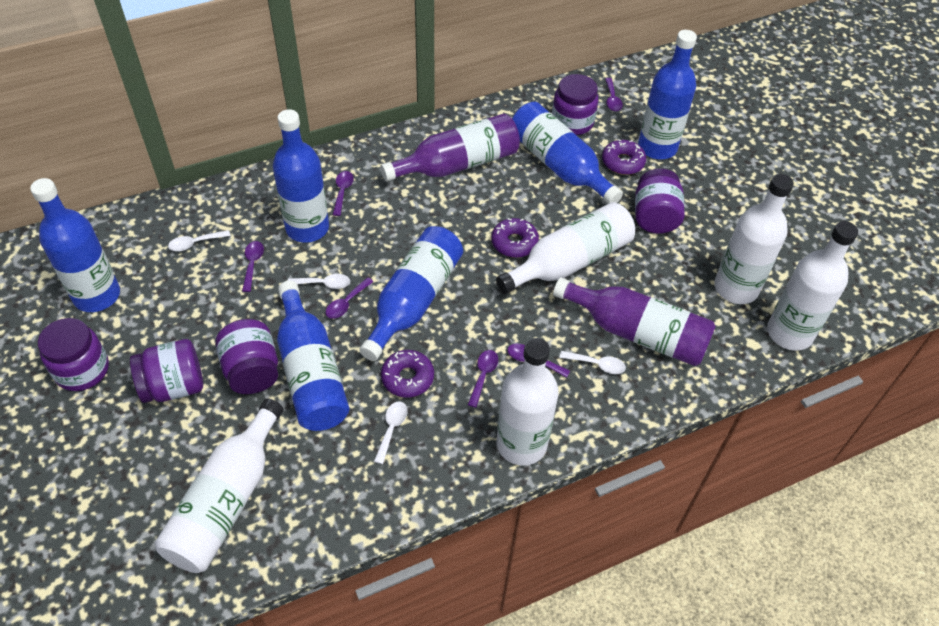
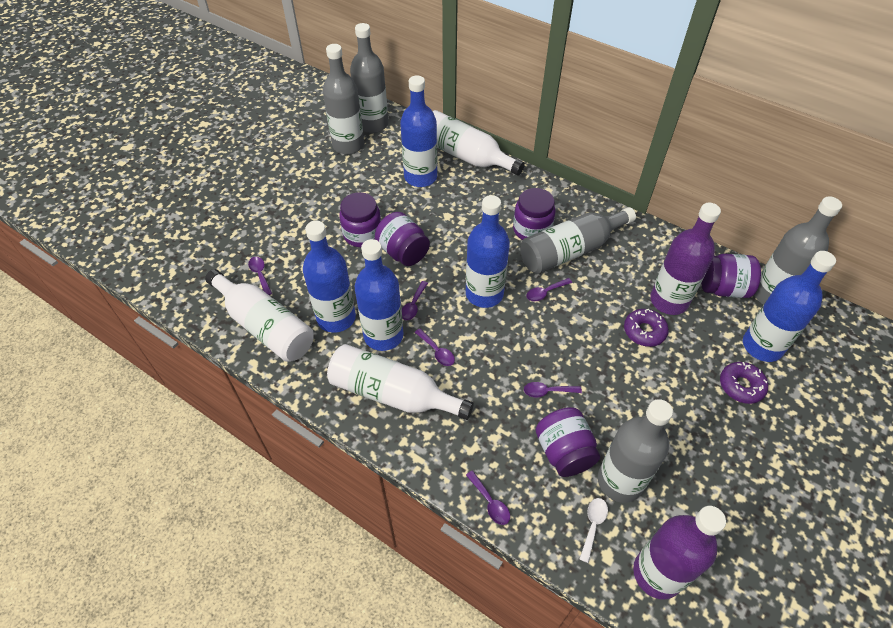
blue bottle: 6 -> 5
grey bottle: 0 -> 5
purple donut: 3 -> 2
white bottle: 5 -> 3
white spoon: 4 -> 1

